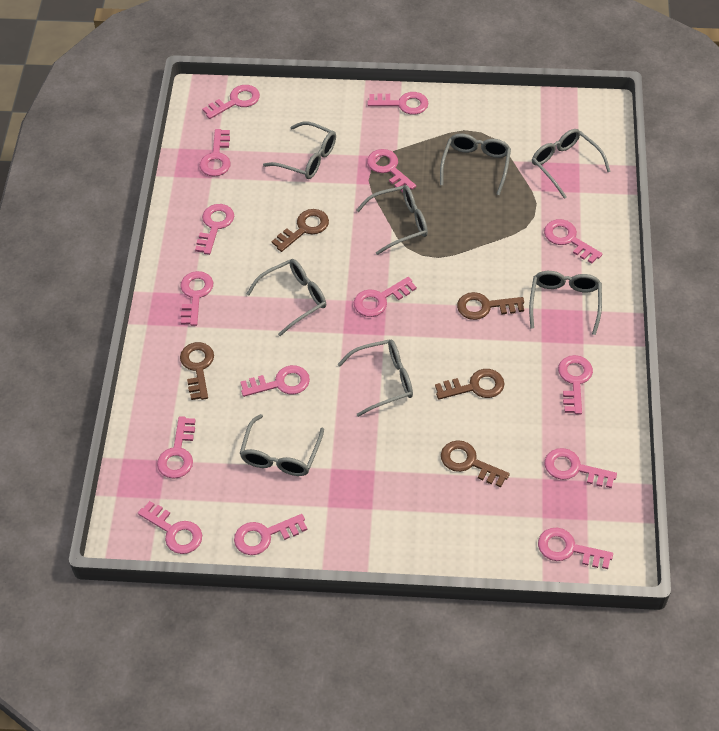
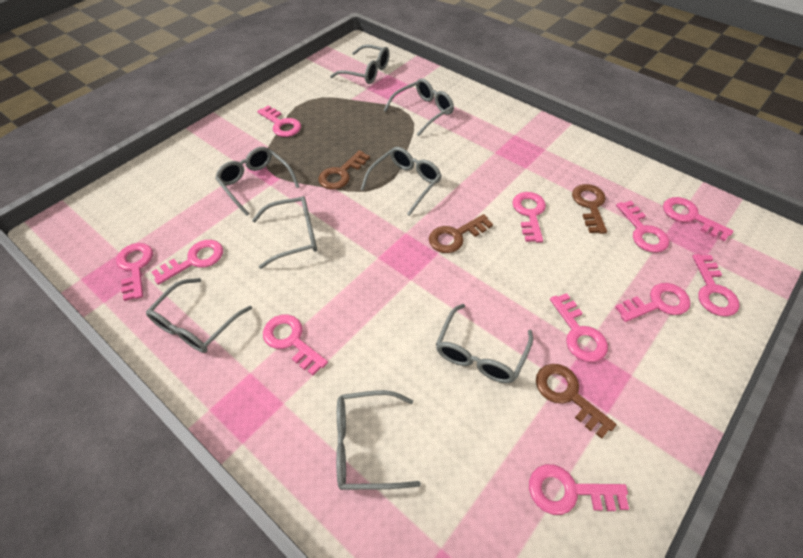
brown key: 5 -> 4
pink key: 15 -> 11

